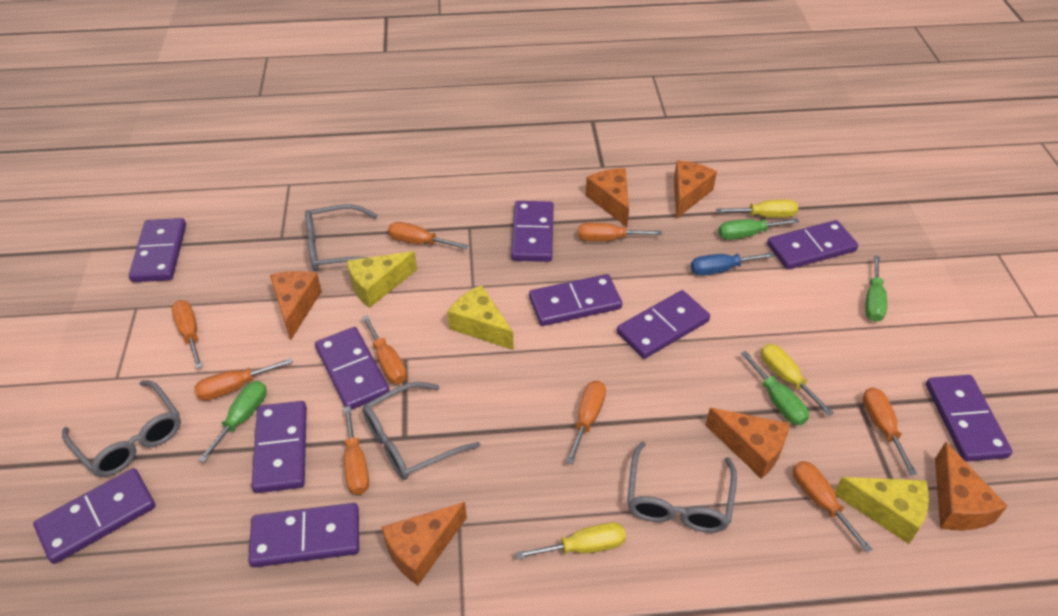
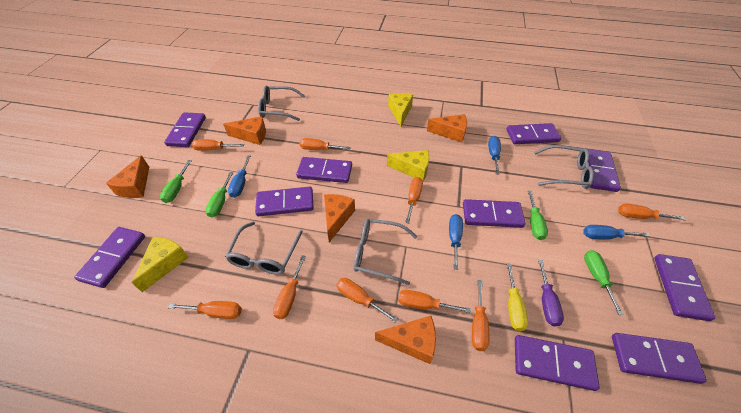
blue screwdriver: 1 -> 4
orange cheese: 6 -> 5
purple screwdriver: 0 -> 1
yellow screwdriver: 3 -> 1

